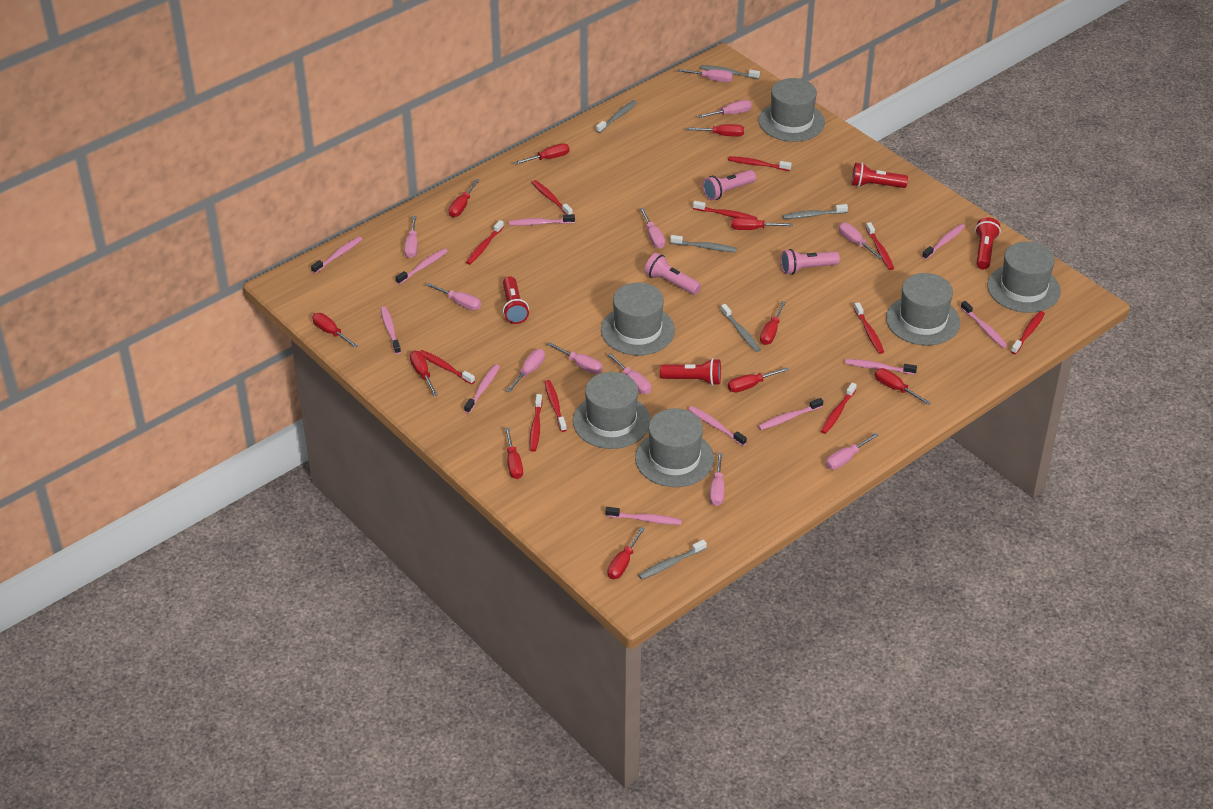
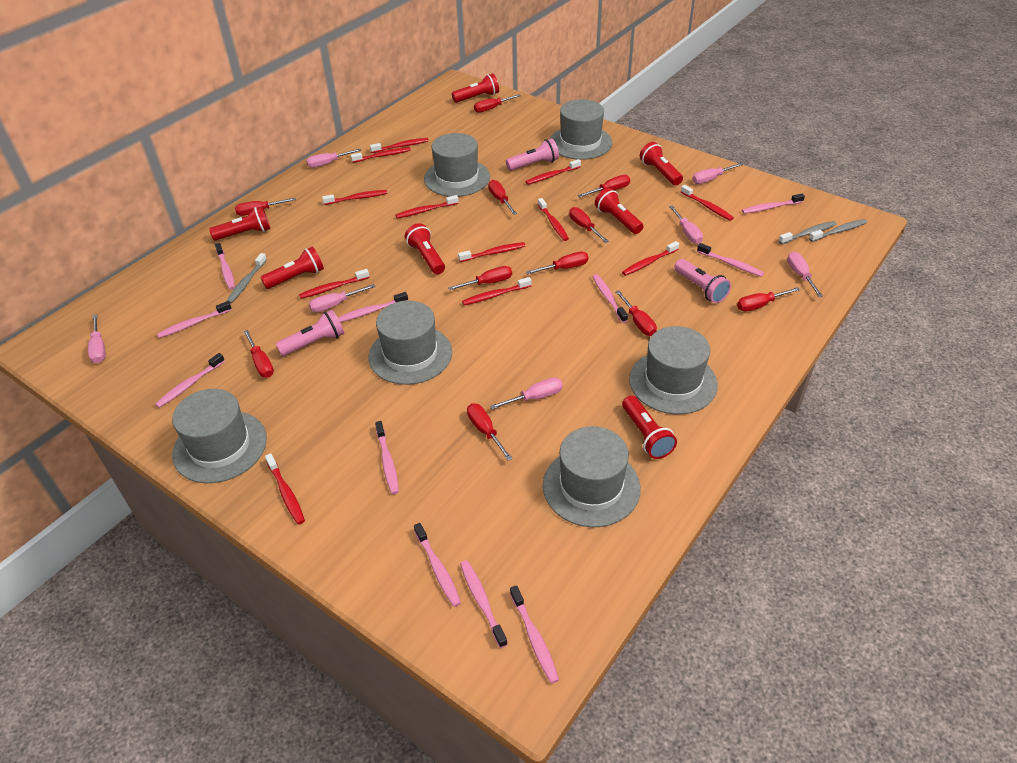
grey toothbrush: 6 -> 3
pink screwdriver: 11 -> 7
red flashlight: 4 -> 7
red toothbrush: 11 -> 12

